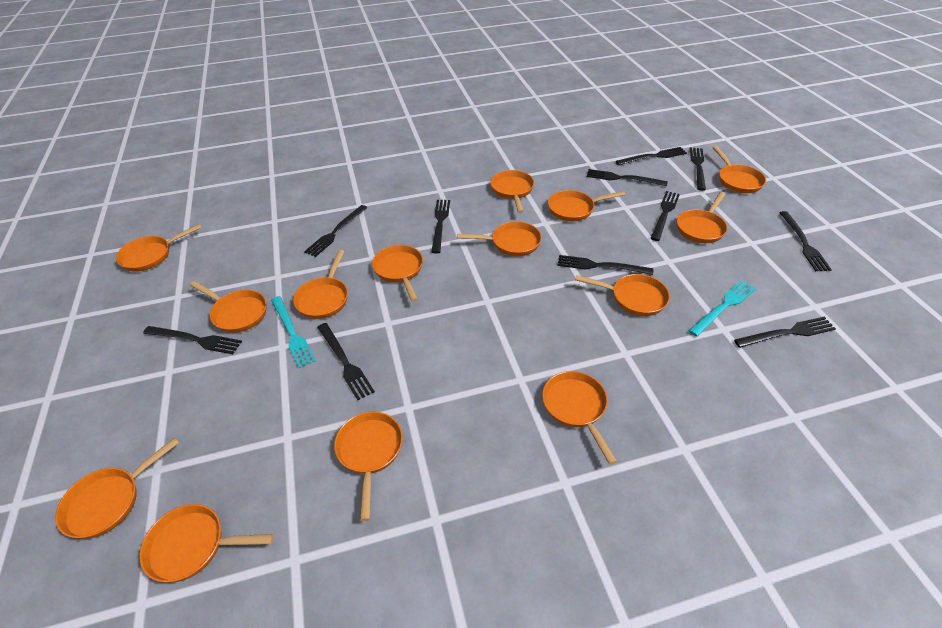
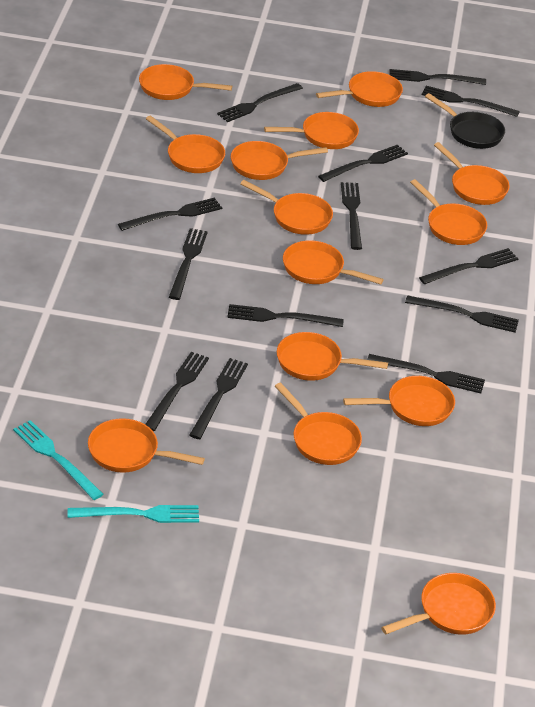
black fork: 11 -> 13
black pan: 0 -> 1

